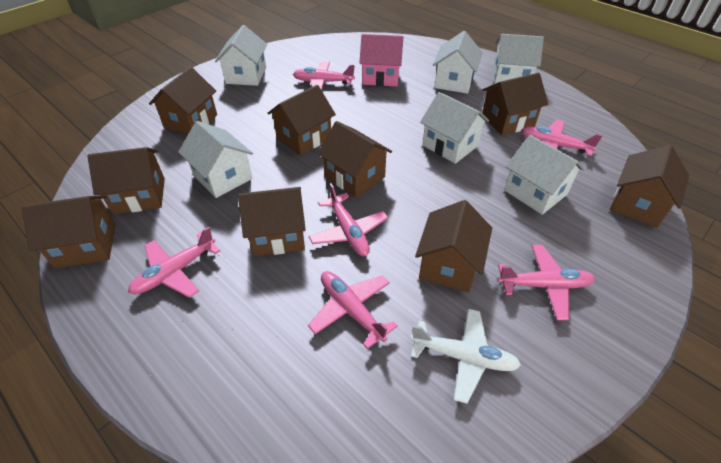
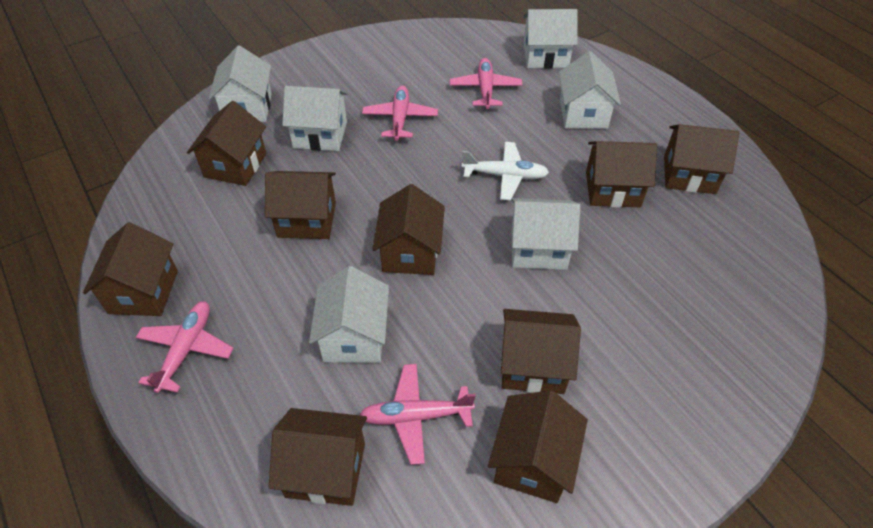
pink house: 1 -> 0
pink plane: 6 -> 4

